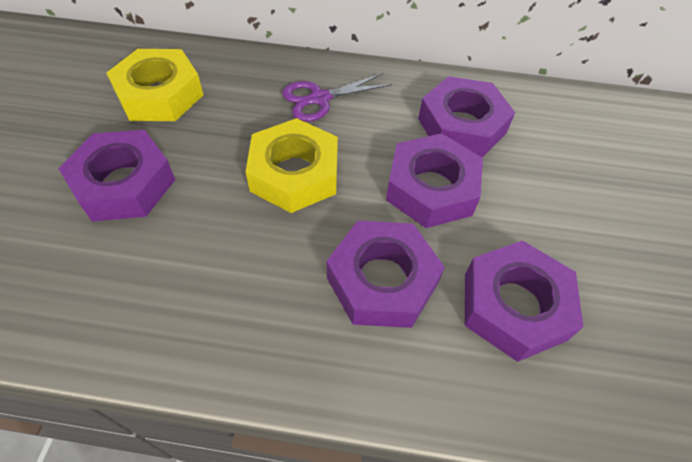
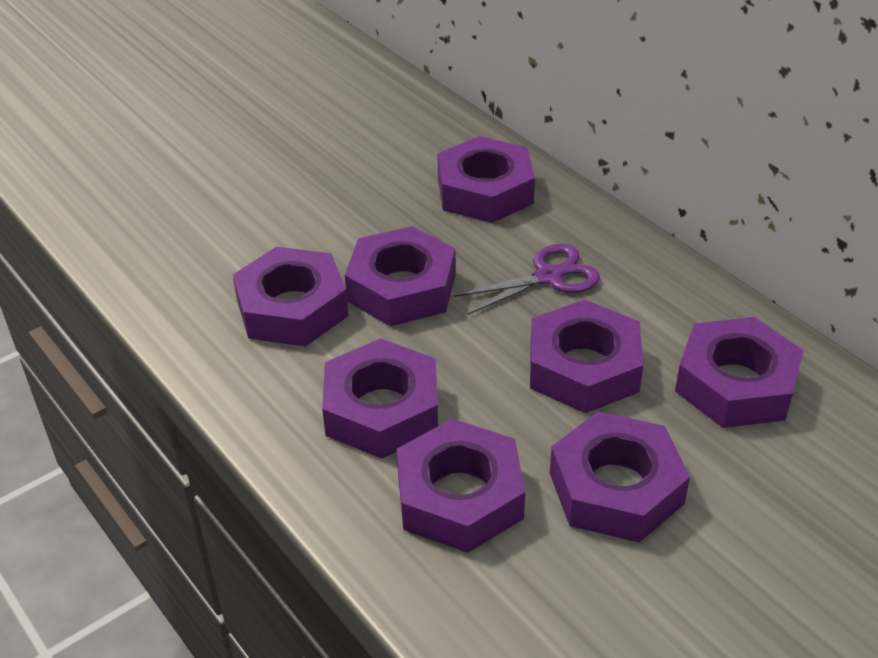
purple nut: 5 -> 8
yellow nut: 2 -> 0

